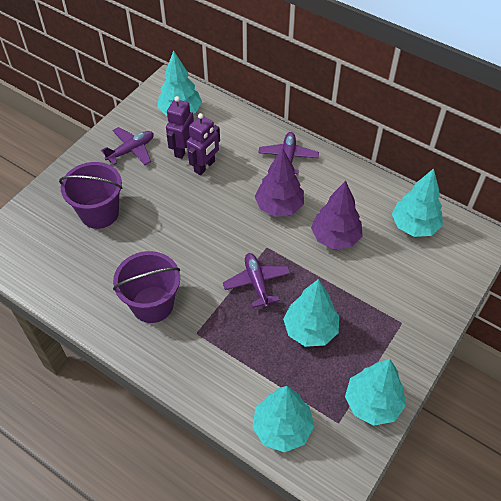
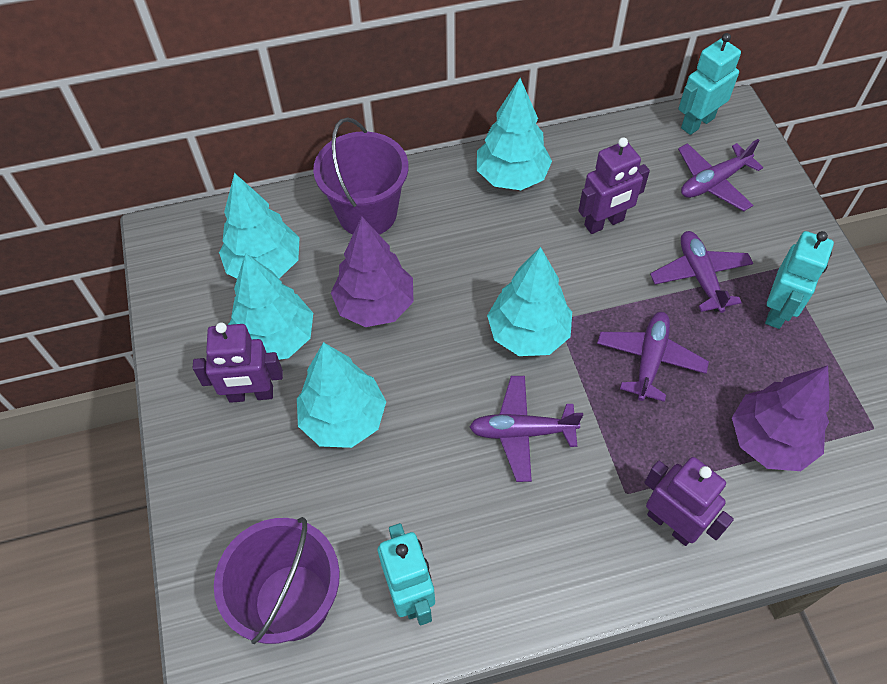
purple plane: 3 -> 4
purple robot: 2 -> 3
turquoise robot: 0 -> 3

